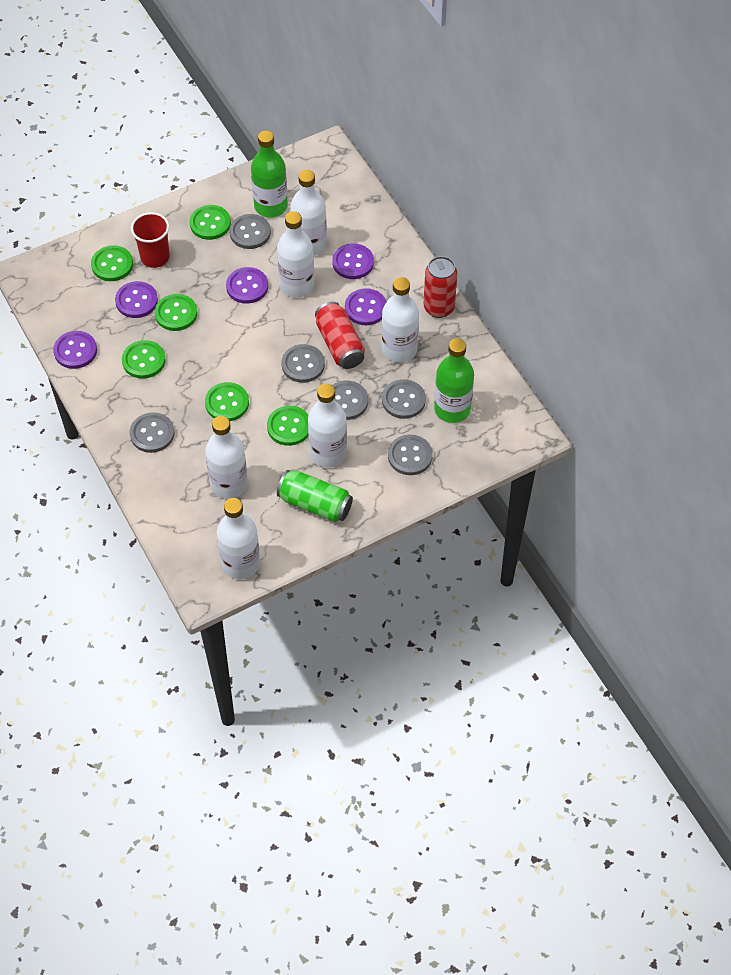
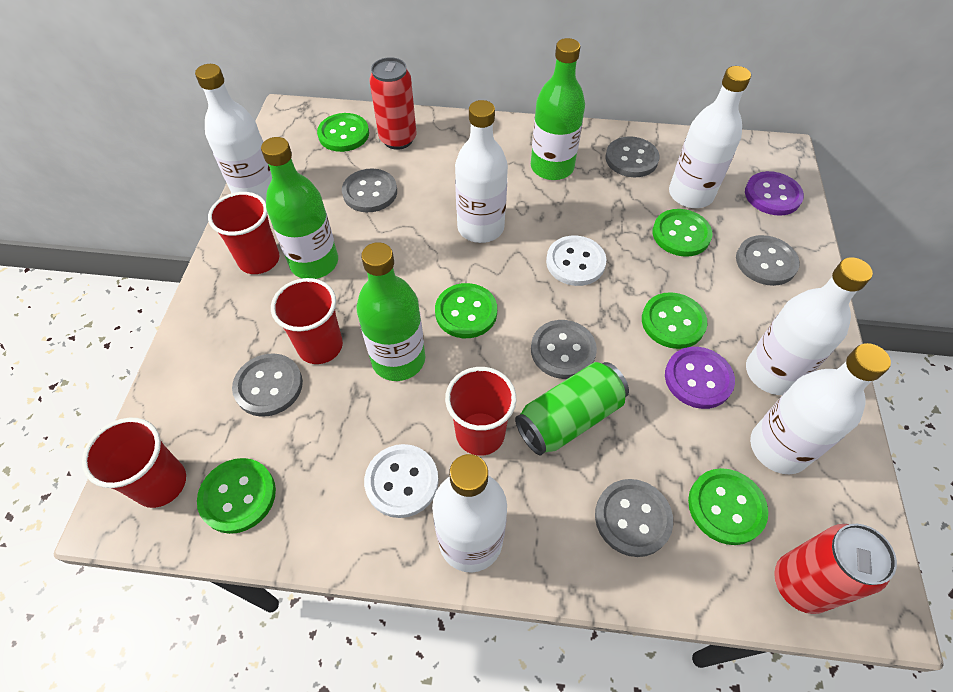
green bottle: 2 -> 3
purple button: 5 -> 2
red cup: 1 -> 4
white button: 0 -> 2

